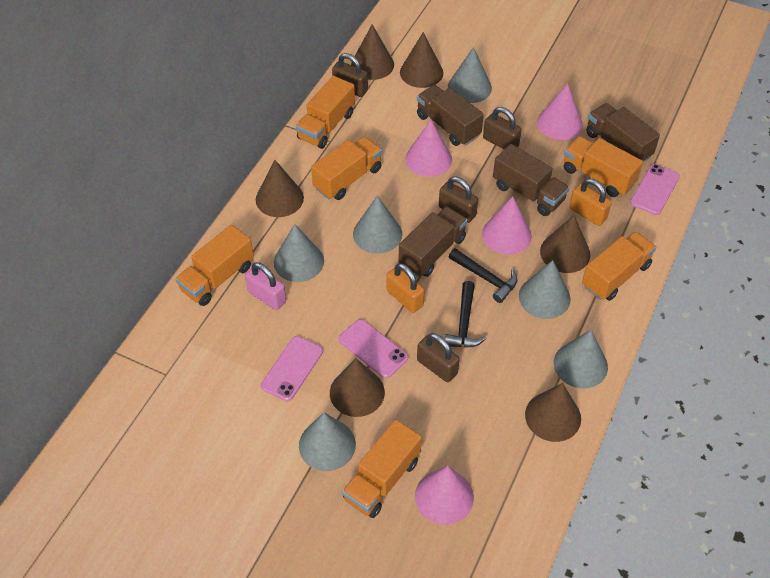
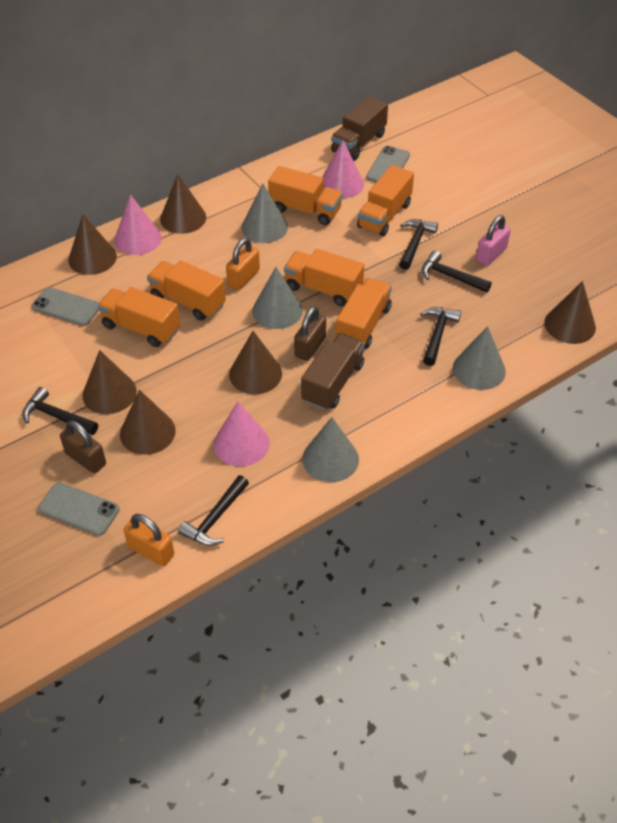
black hammer: 2 -> 5
brown padlock: 4 -> 2
brown truck: 4 -> 2
grey cone: 6 -> 4
grey phone: 0 -> 3
pink cone: 4 -> 3
pink phone: 3 -> 0

